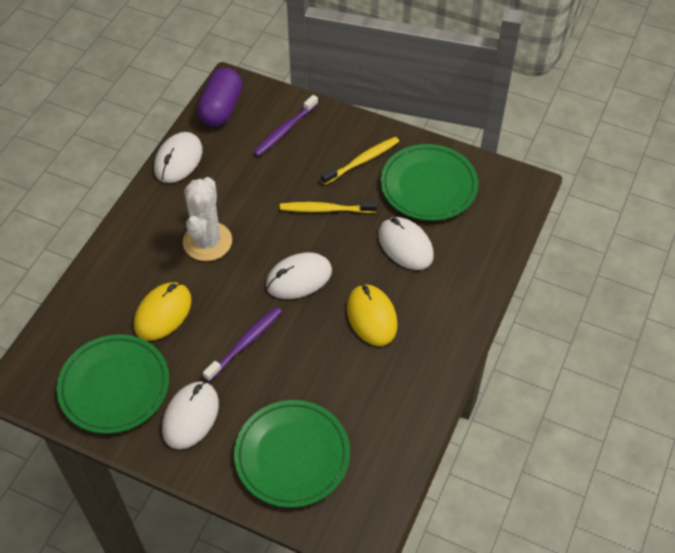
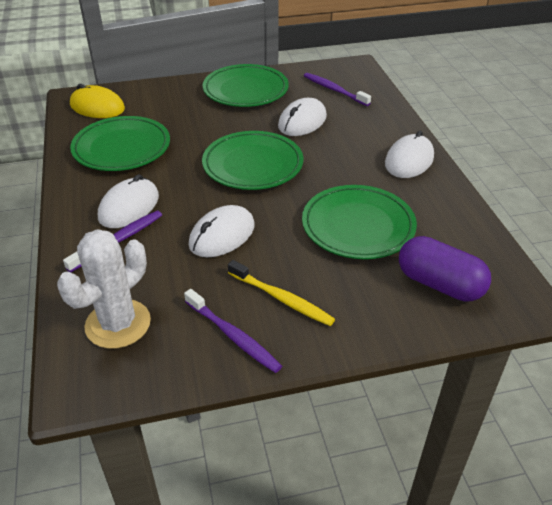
green plate: 3 -> 4
purple toothbrush: 2 -> 3
yellow mouse: 2 -> 1
yellow toothbrush: 2 -> 1

